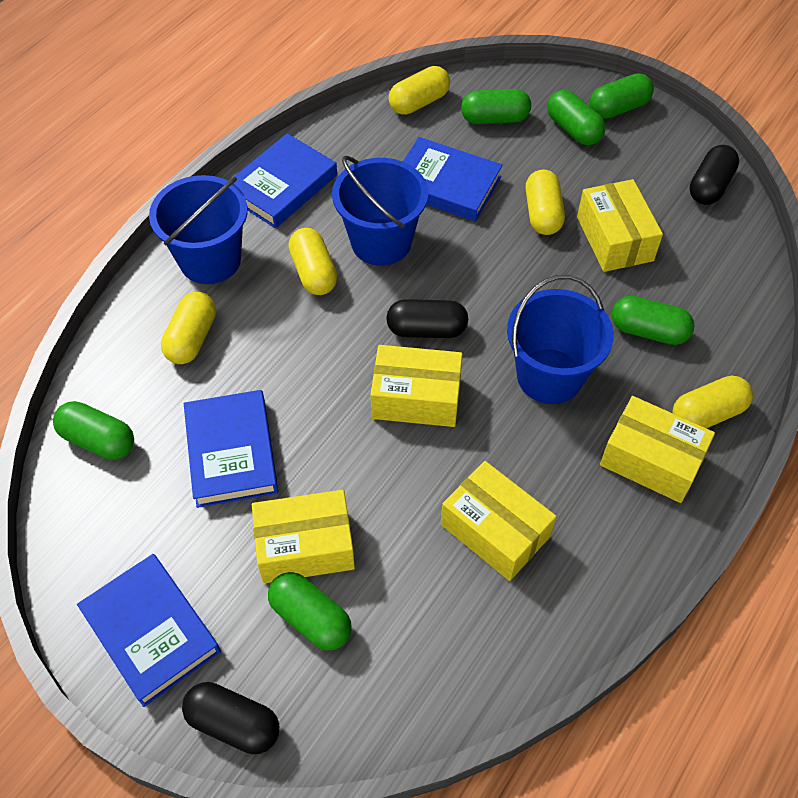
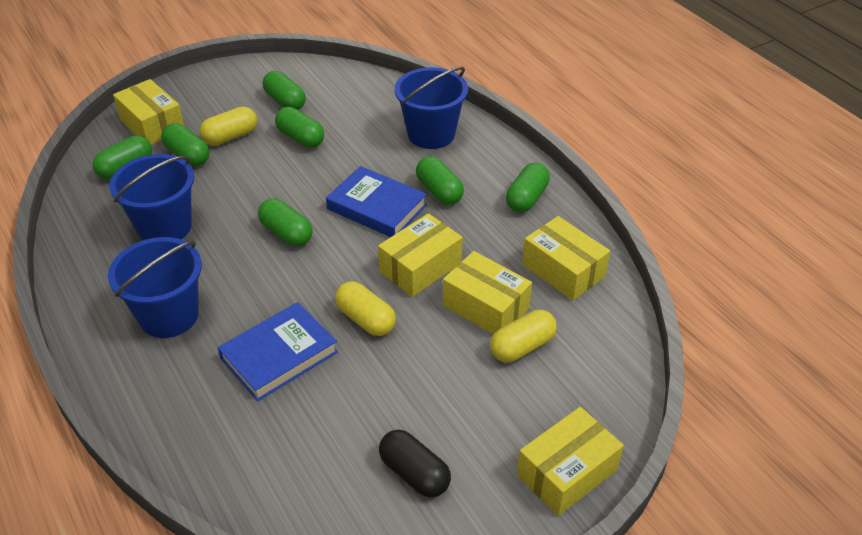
black capsule: 3 -> 1
blue book: 4 -> 2
green capsule: 6 -> 7
yellow capsule: 5 -> 3

